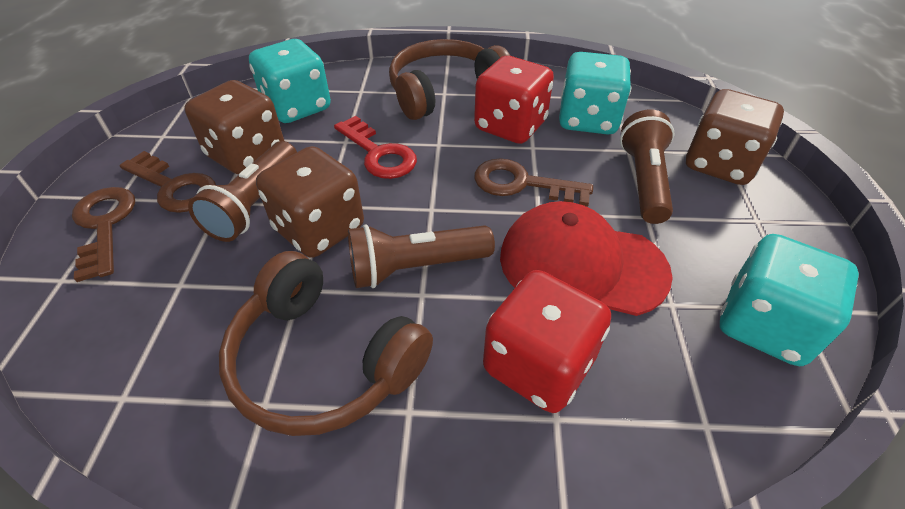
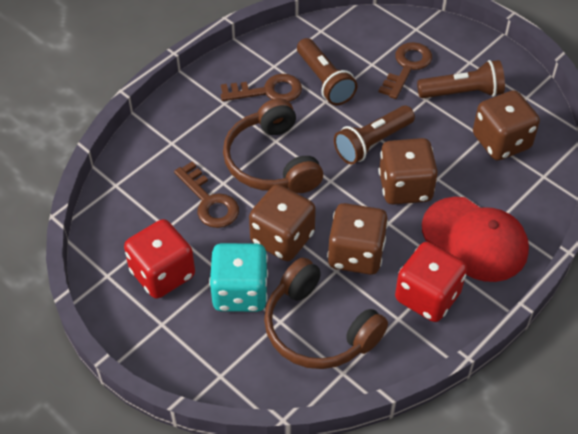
brown dice: 3 -> 4
red key: 1 -> 0
turquoise dice: 3 -> 1

